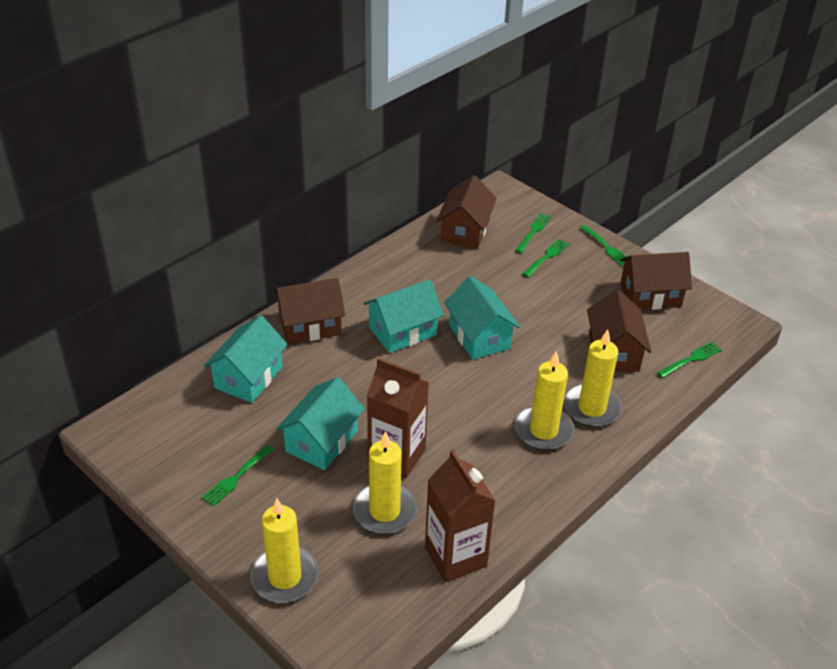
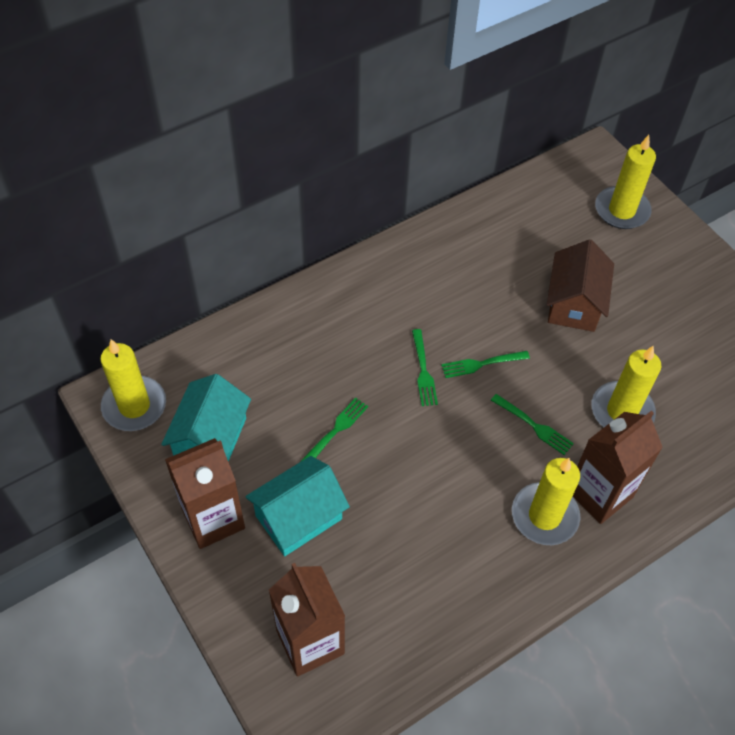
brown carton: 2 -> 3
brown house: 4 -> 1
green fork: 5 -> 4
turquoise house: 4 -> 2

